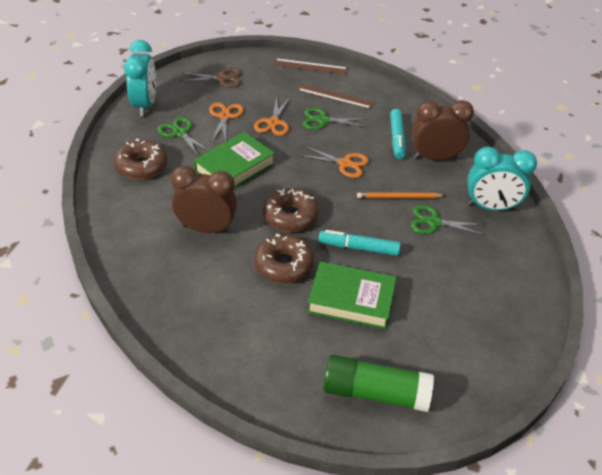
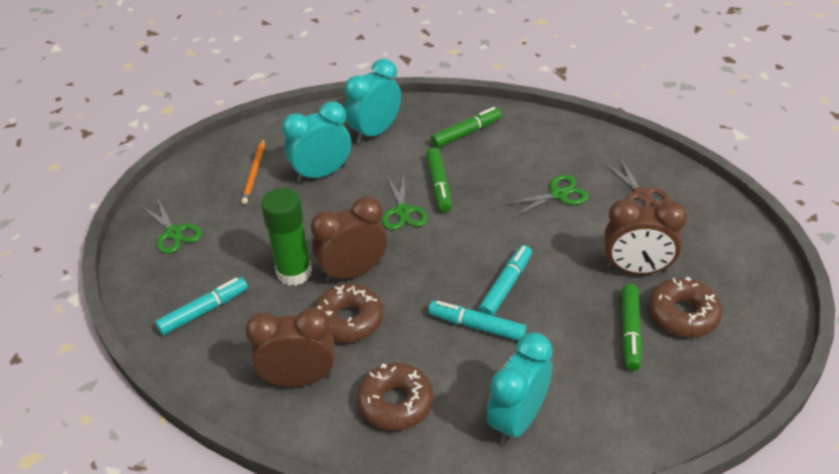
brown clock: 2 -> 3
brown ruler: 2 -> 0
green book: 2 -> 0
green marker: 0 -> 3
orange scissors: 3 -> 0
turquoise clock: 2 -> 3
turquoise marker: 2 -> 3

